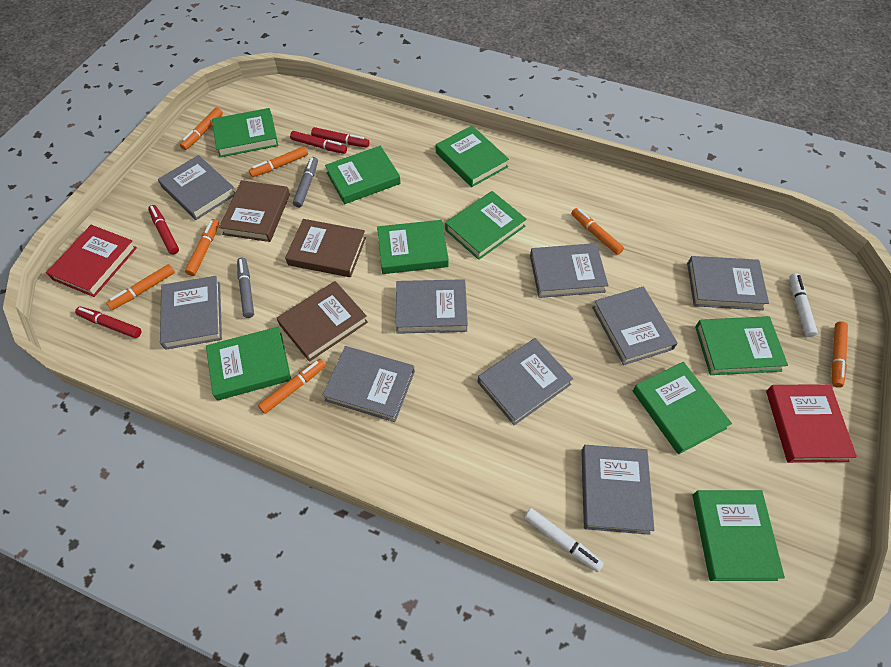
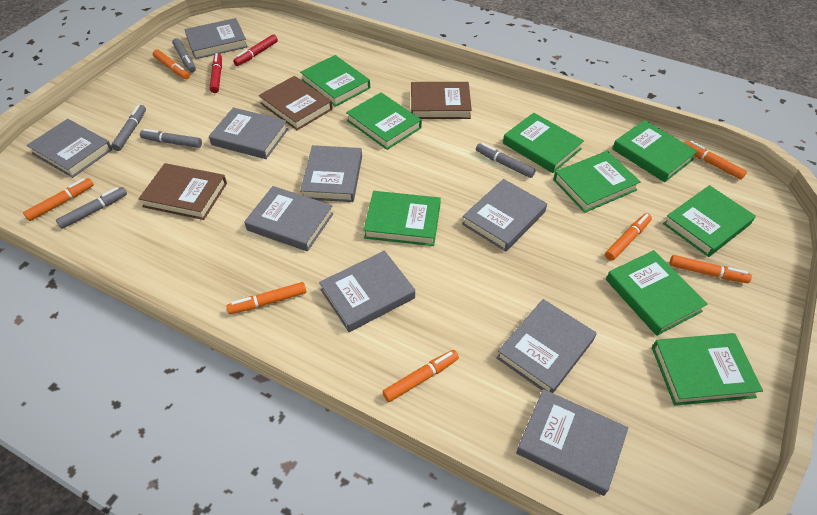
grey marker: 2 -> 5
red book: 2 -> 0
red marker: 4 -> 2
white marker: 2 -> 0

